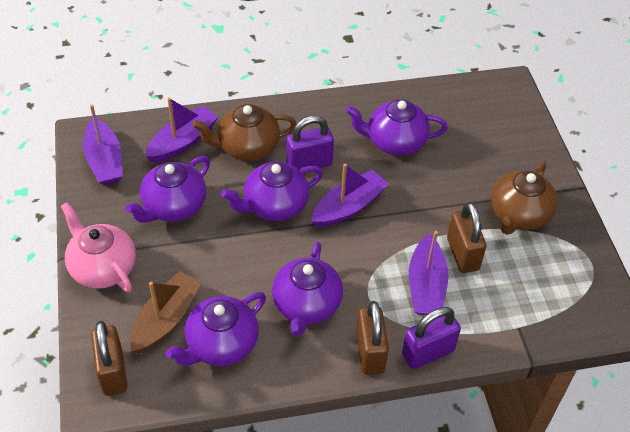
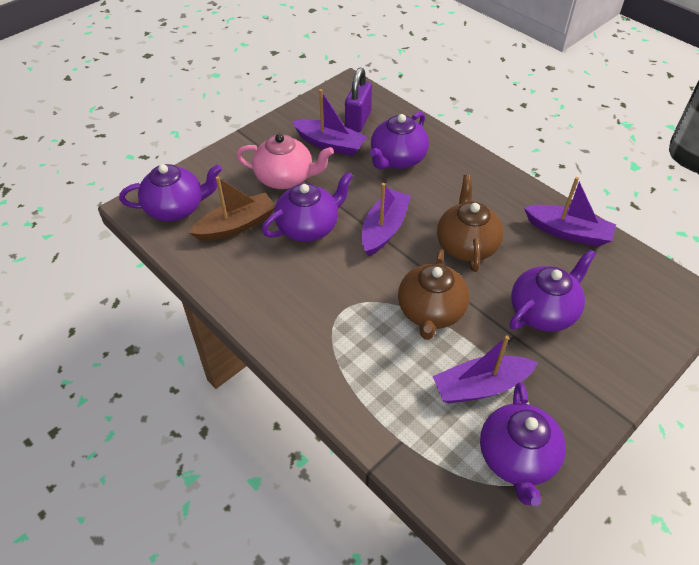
brown padlock: 3 -> 0
purple padlock: 2 -> 1

